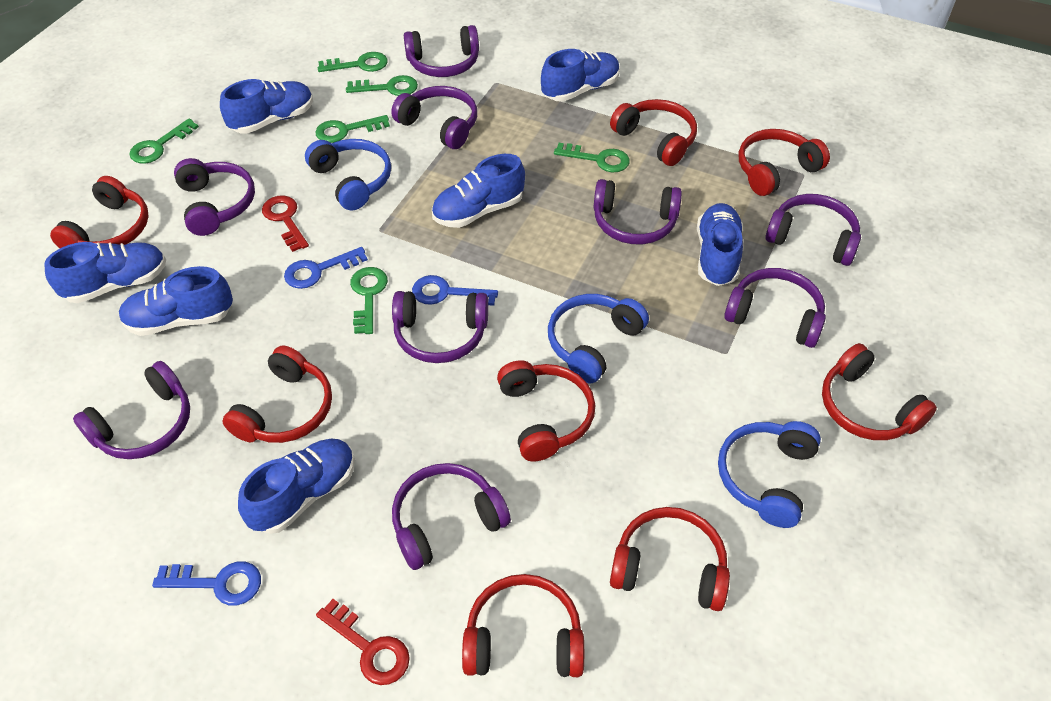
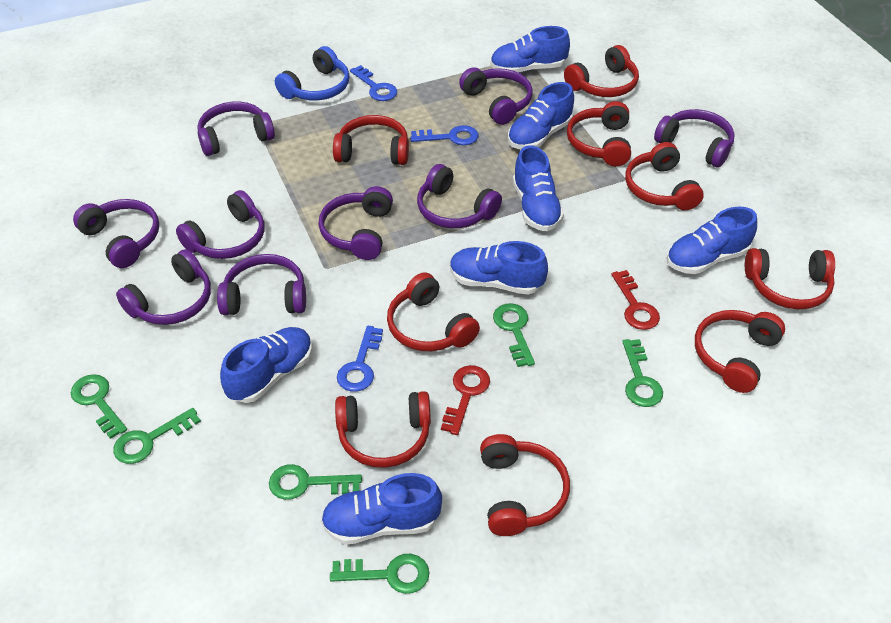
blue headphones: 3 -> 1
red headphones: 8 -> 9

